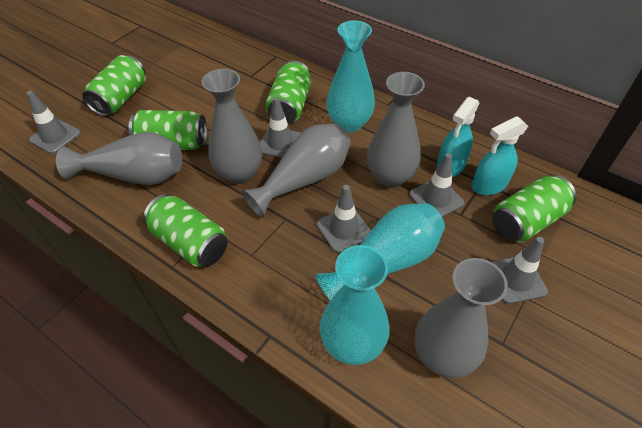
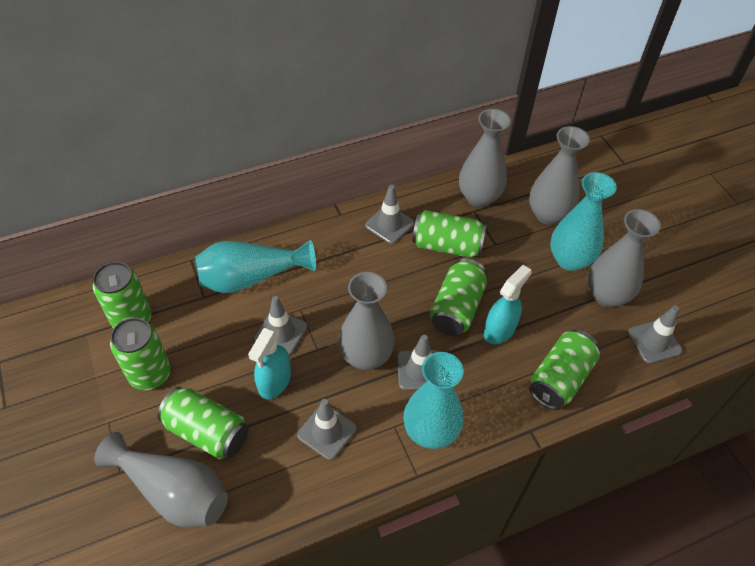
green can: 5 -> 6

